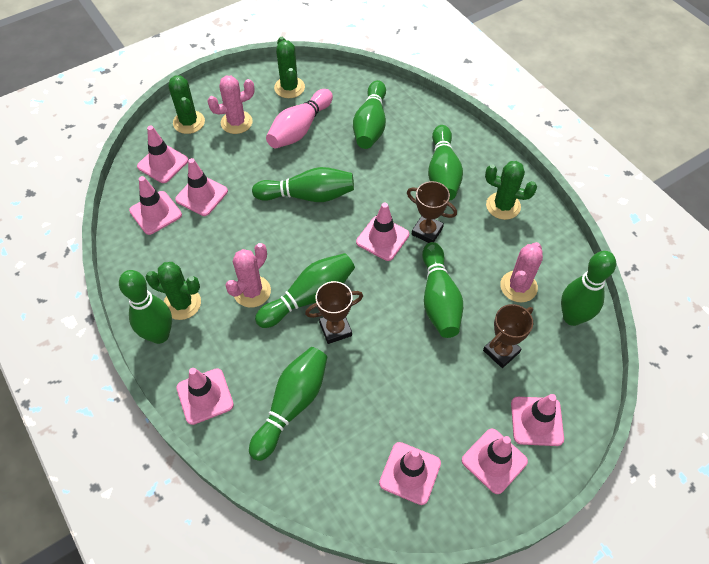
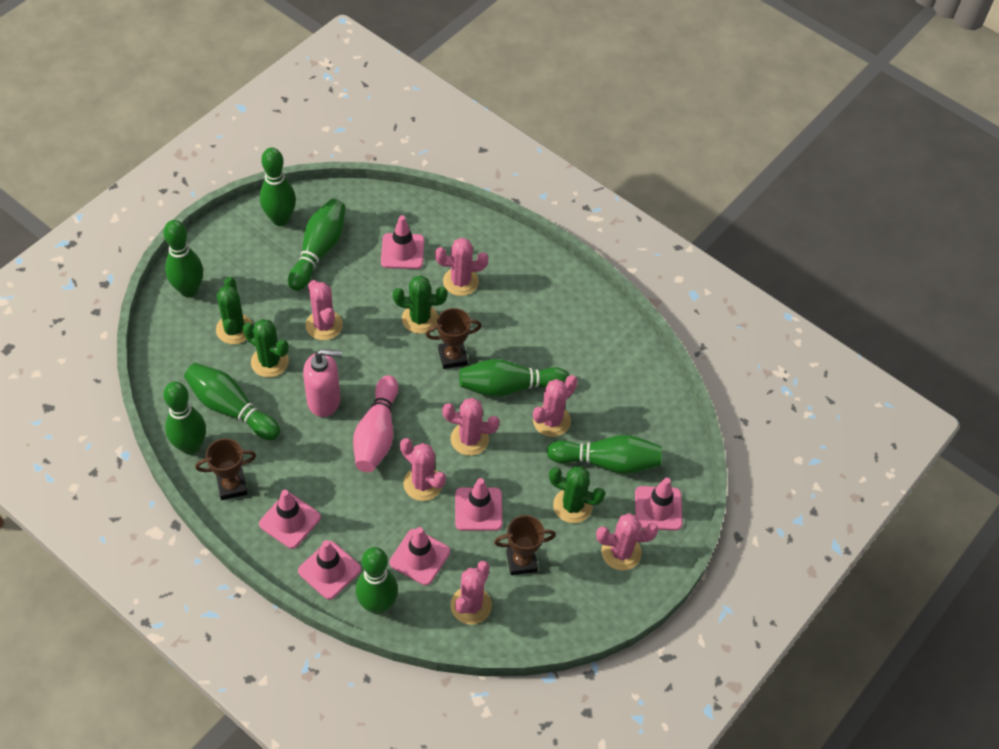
pink cactus: 3 -> 7
pink soap dispenser: 0 -> 1
pink traffic cone: 8 -> 6

